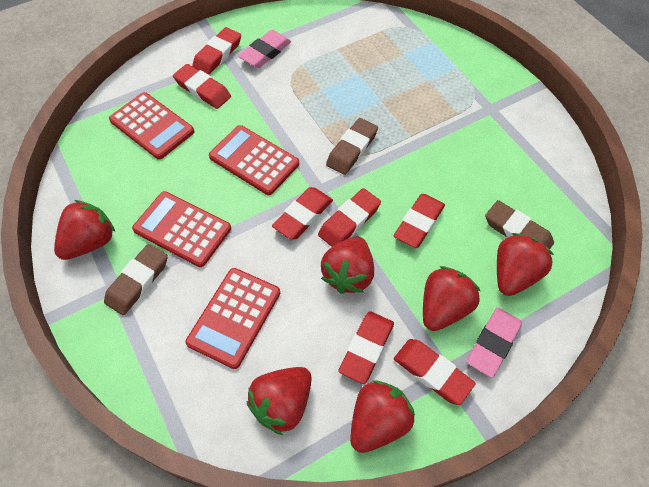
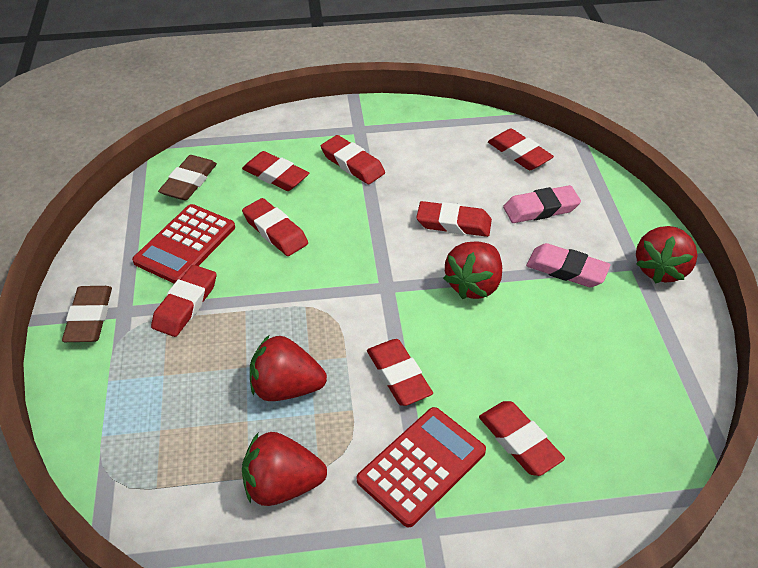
brown eraser: 3 -> 2
red calculator: 4 -> 2
red eraser: 7 -> 8
red strawberry: 6 -> 4

